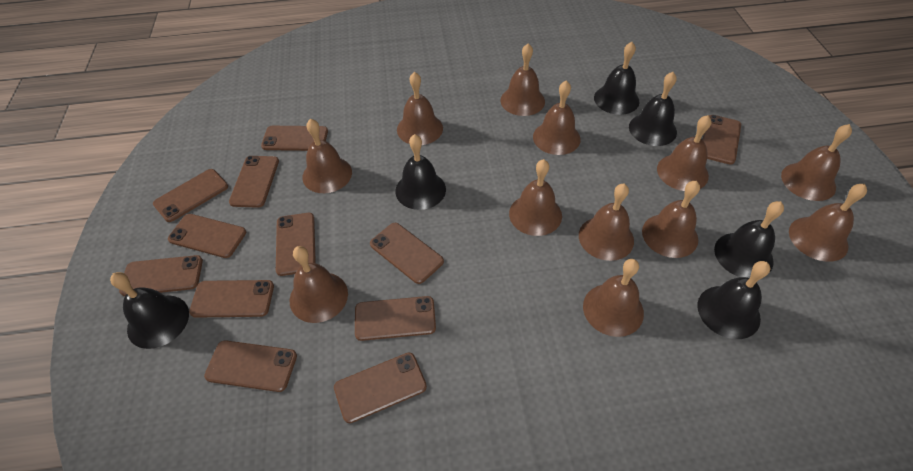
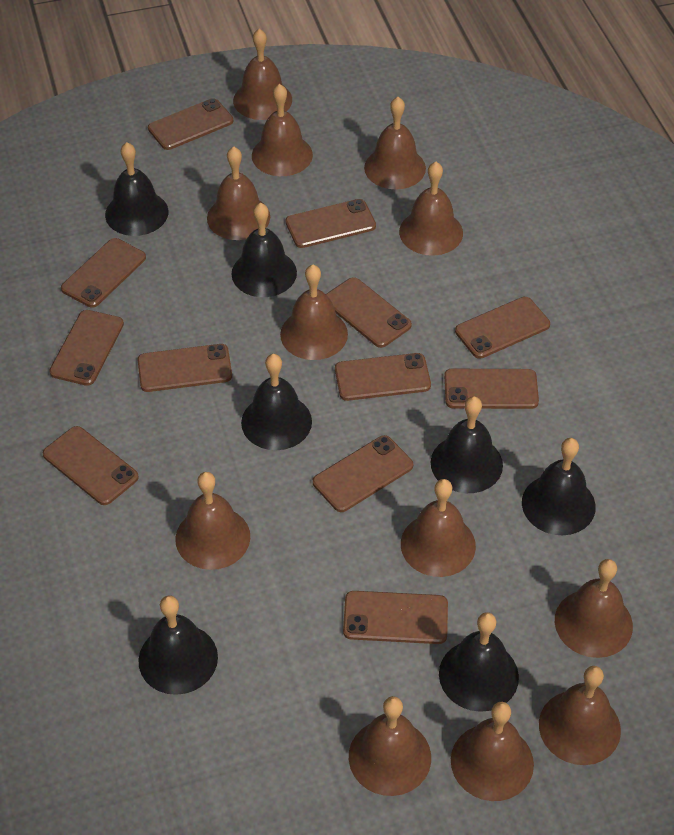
black bell: 6 -> 7

